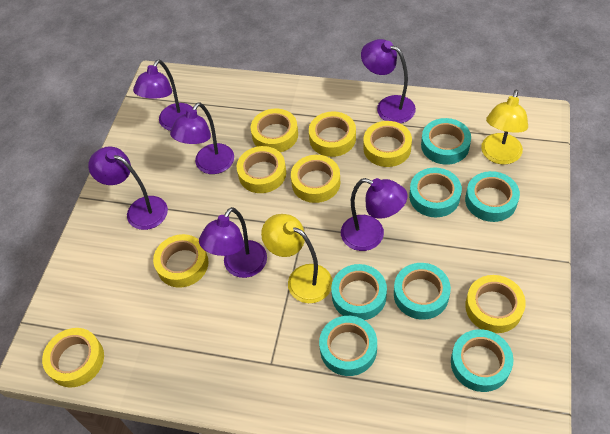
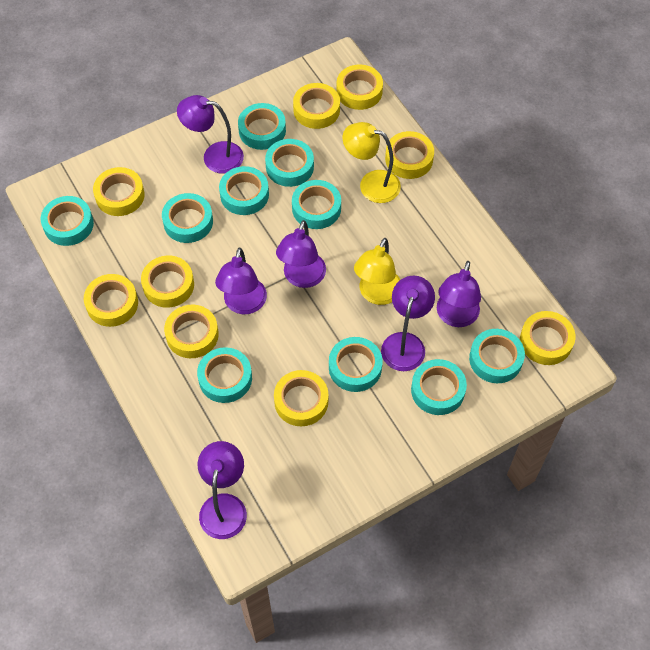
turquoise tape: 7 -> 10
yellow tape: 8 -> 9

